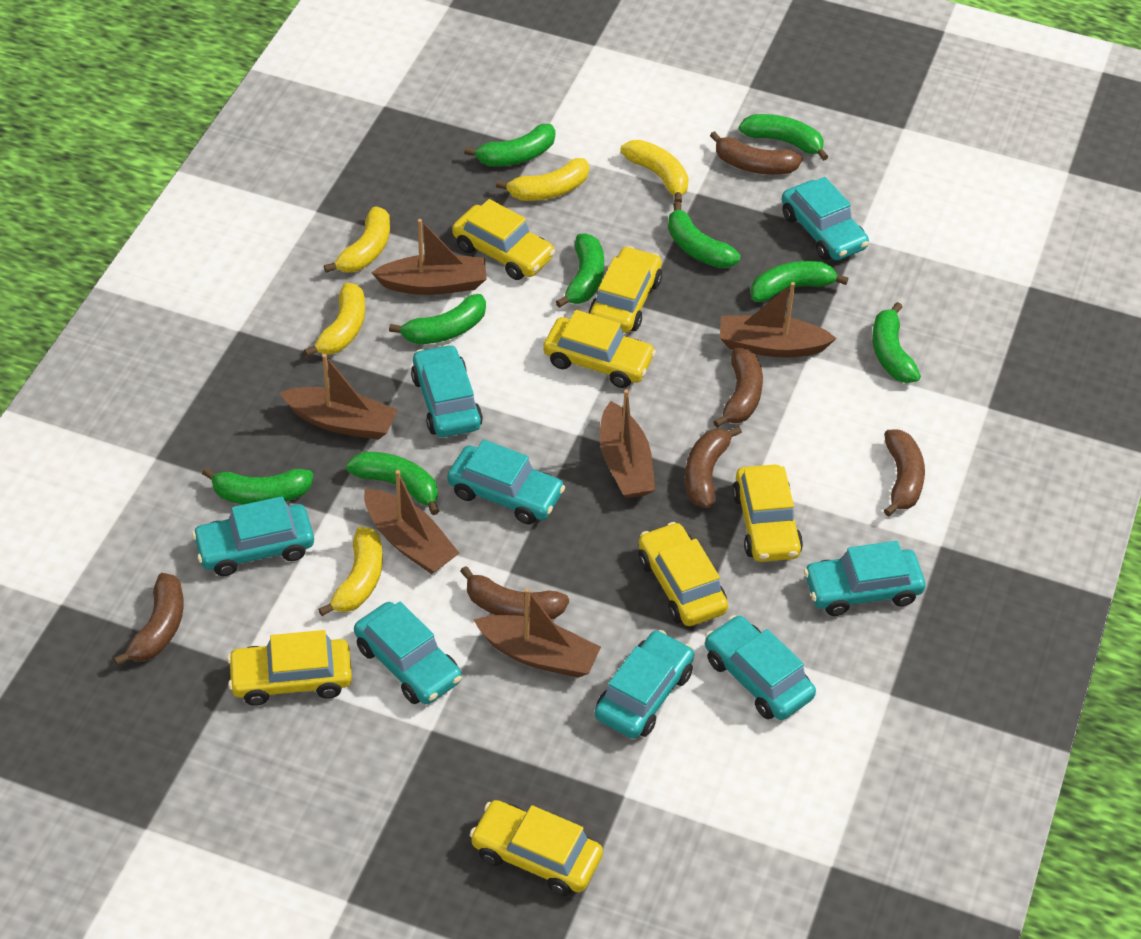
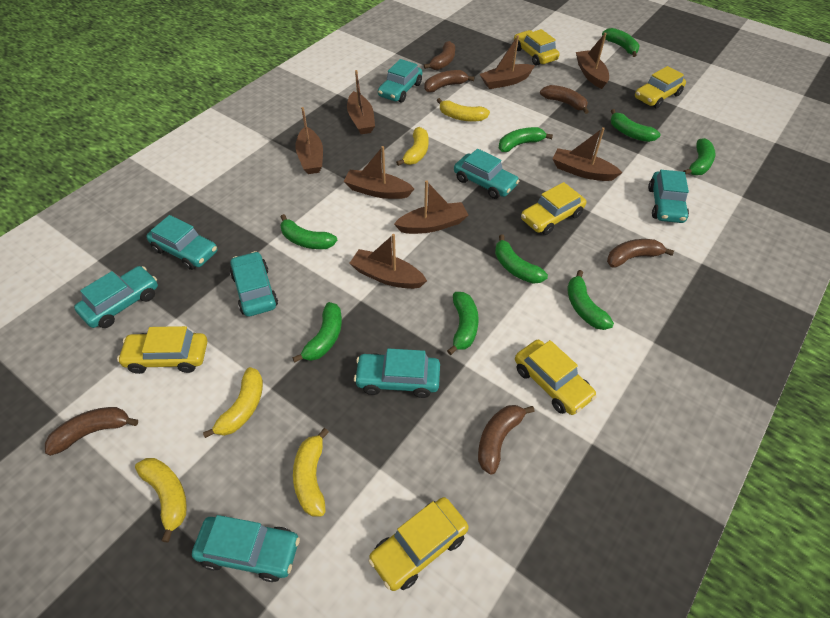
brown boat: 6 -> 8
yellow car: 7 -> 6

